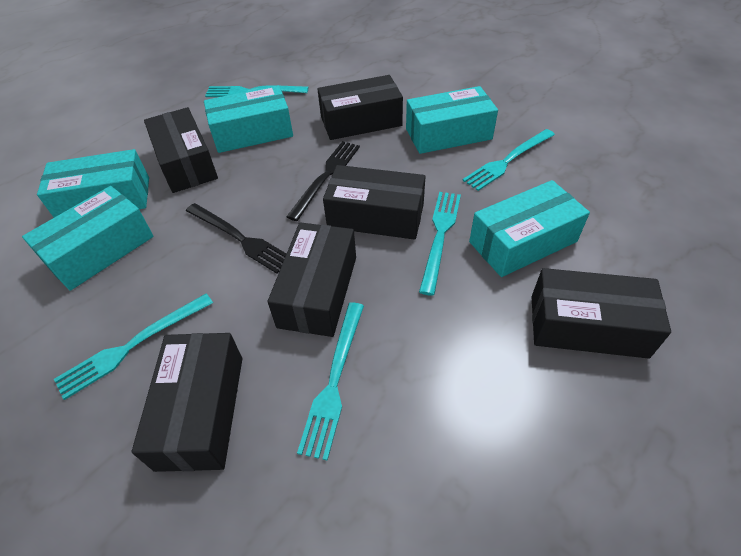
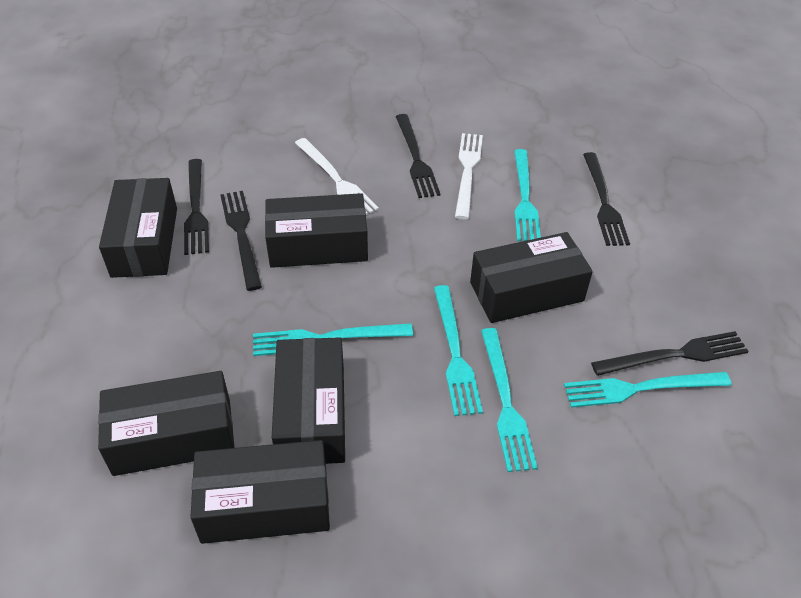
black fork: 2 -> 5
turquoise box: 5 -> 0
white fork: 0 -> 2

